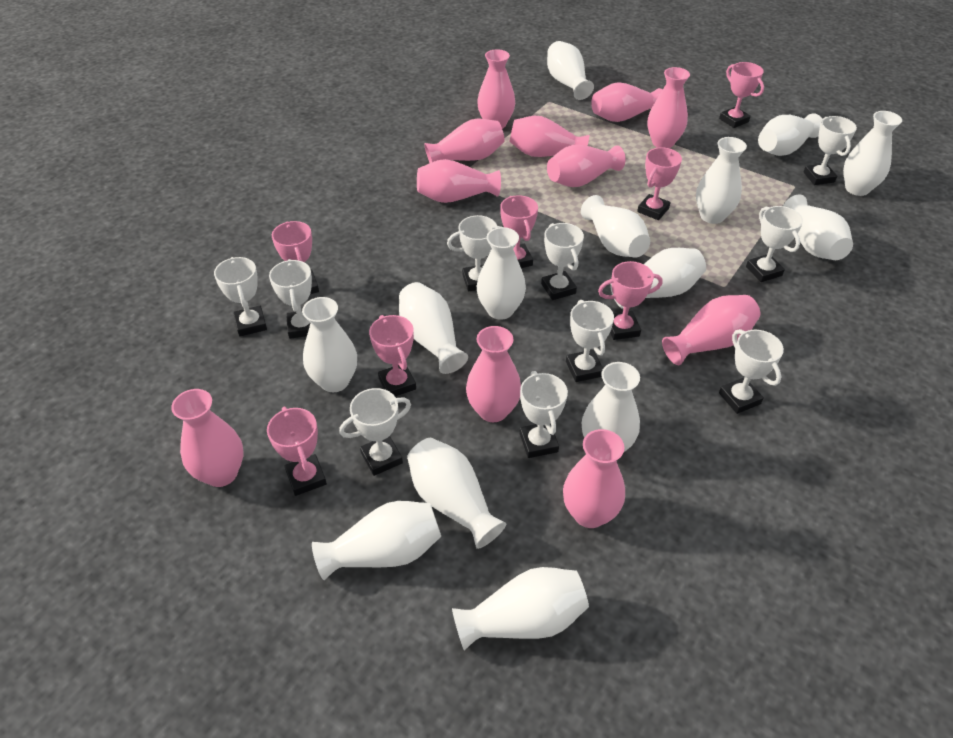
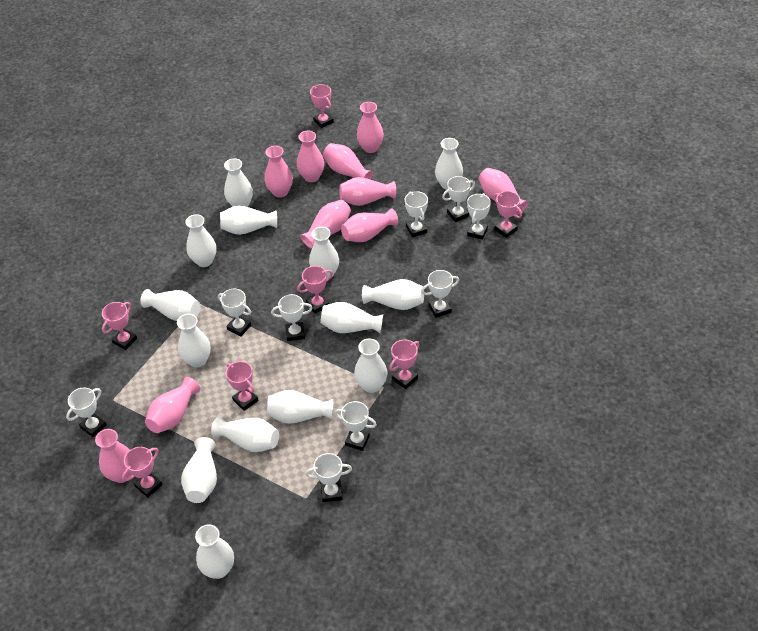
pink vase: 11 -> 10
white trophy: 10 -> 9

